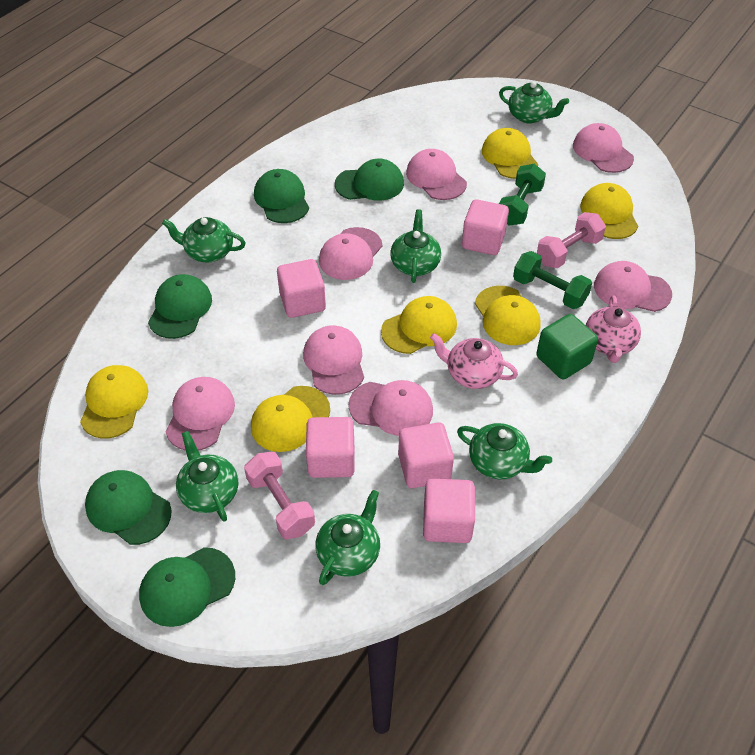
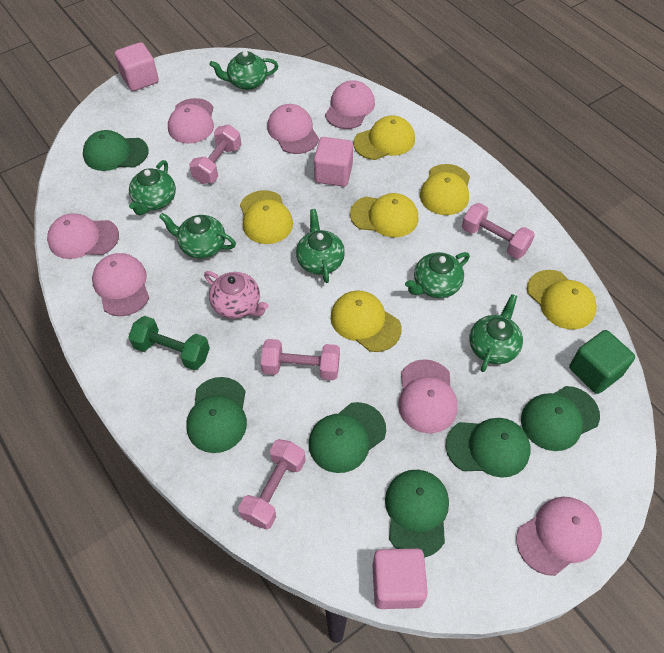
green cap: 5 -> 6
green dumbbell: 2 -> 1
pink cube: 5 -> 3
pink dumbbell: 2 -> 4
pink teapot: 2 -> 1

